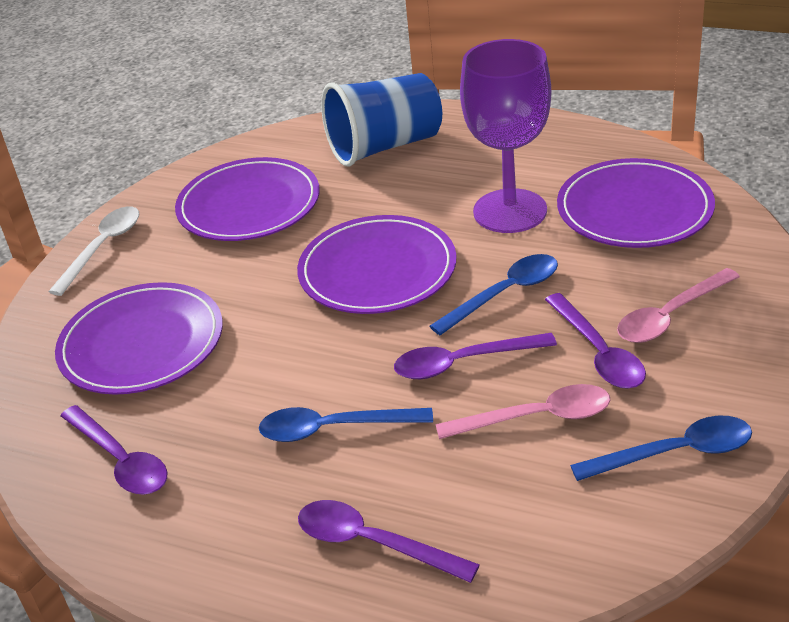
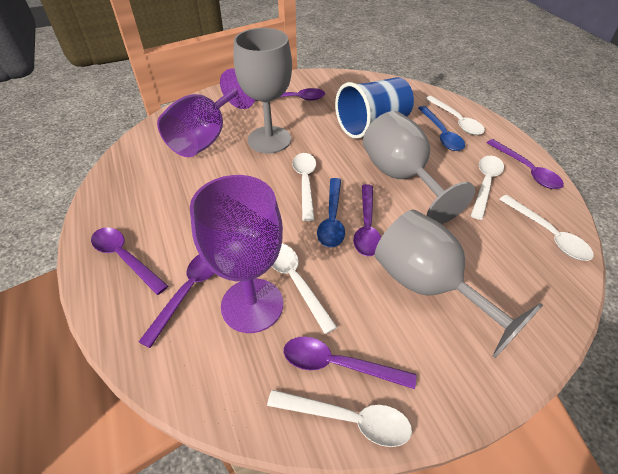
blue spoon: 3 -> 2
grey goblet: 0 -> 3
pink spoon: 2 -> 0
purple goblet: 1 -> 2
purple plate: 4 -> 0
purple spoon: 4 -> 6
white spoon: 1 -> 6

